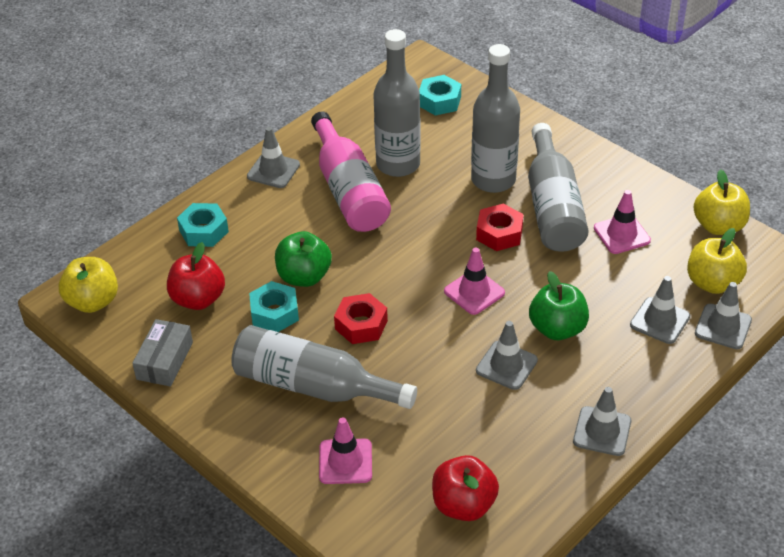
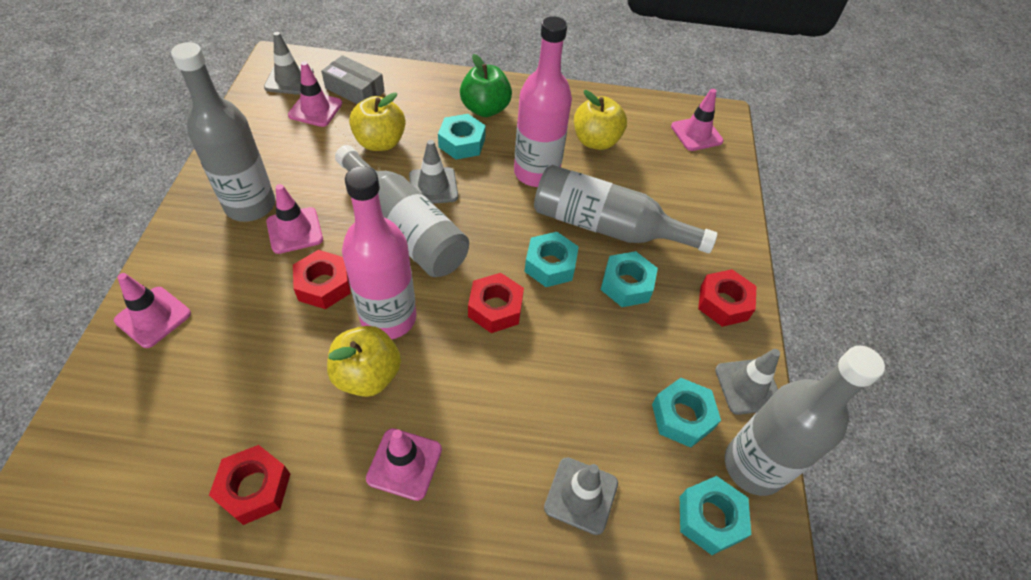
green apple: 2 -> 1
grey traffic cone: 5 -> 4
pink bottle: 1 -> 2
pink traffic cone: 3 -> 5
red apple: 2 -> 0
red nut: 2 -> 4
turquoise nut: 3 -> 5

